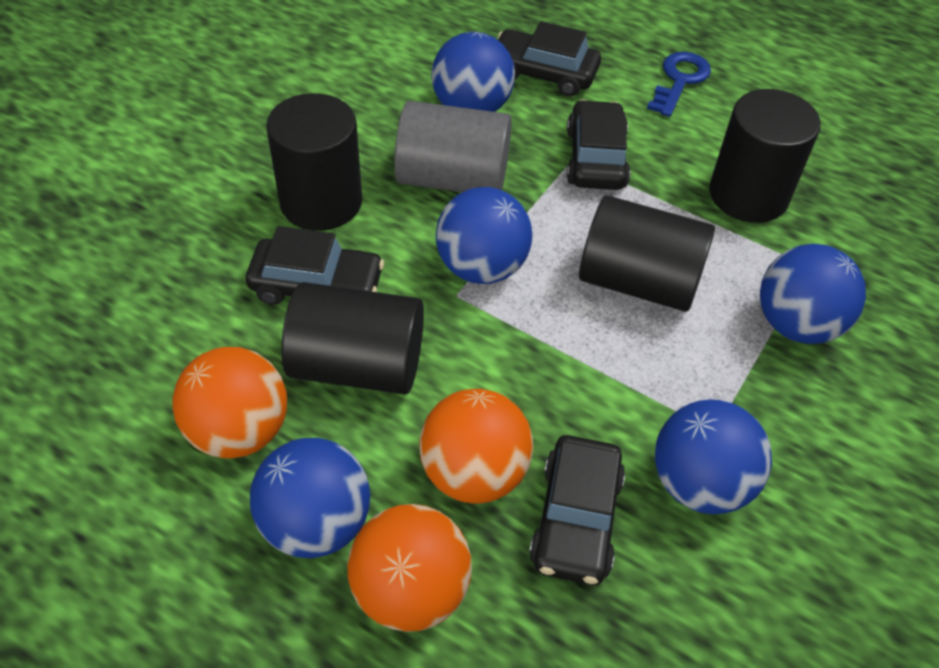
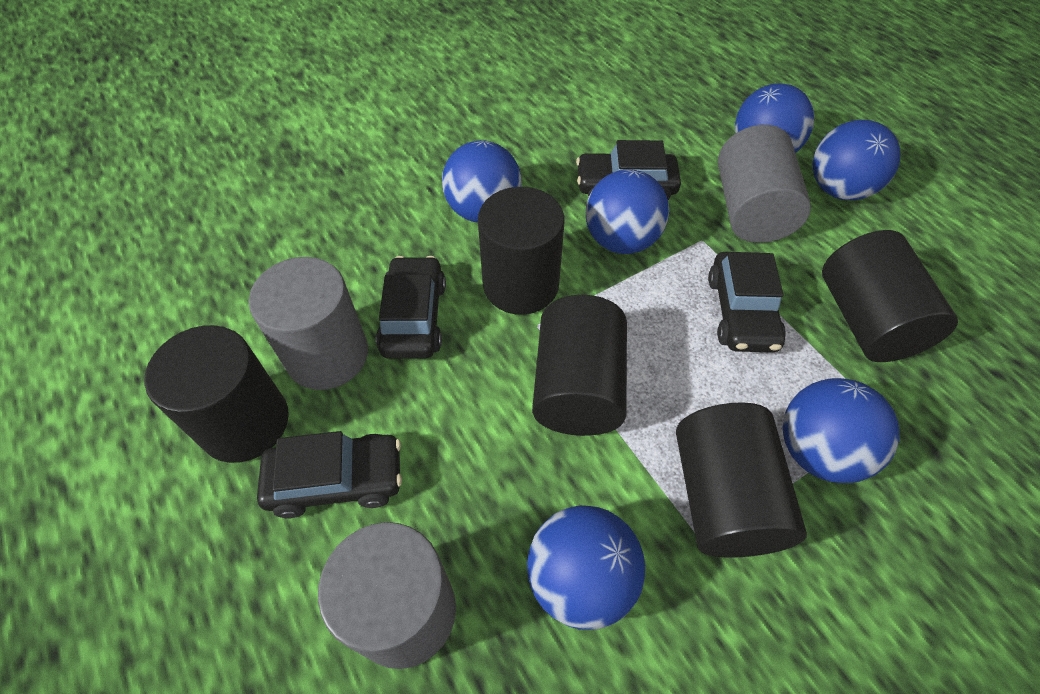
black cylinder: 4 -> 5
blue ball: 5 -> 6
blue key: 1 -> 0
grey cylinder: 1 -> 3
orange ball: 3 -> 0

